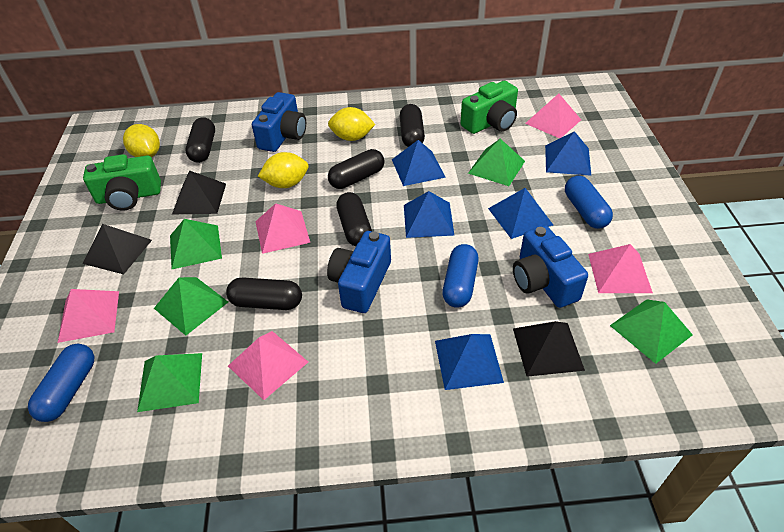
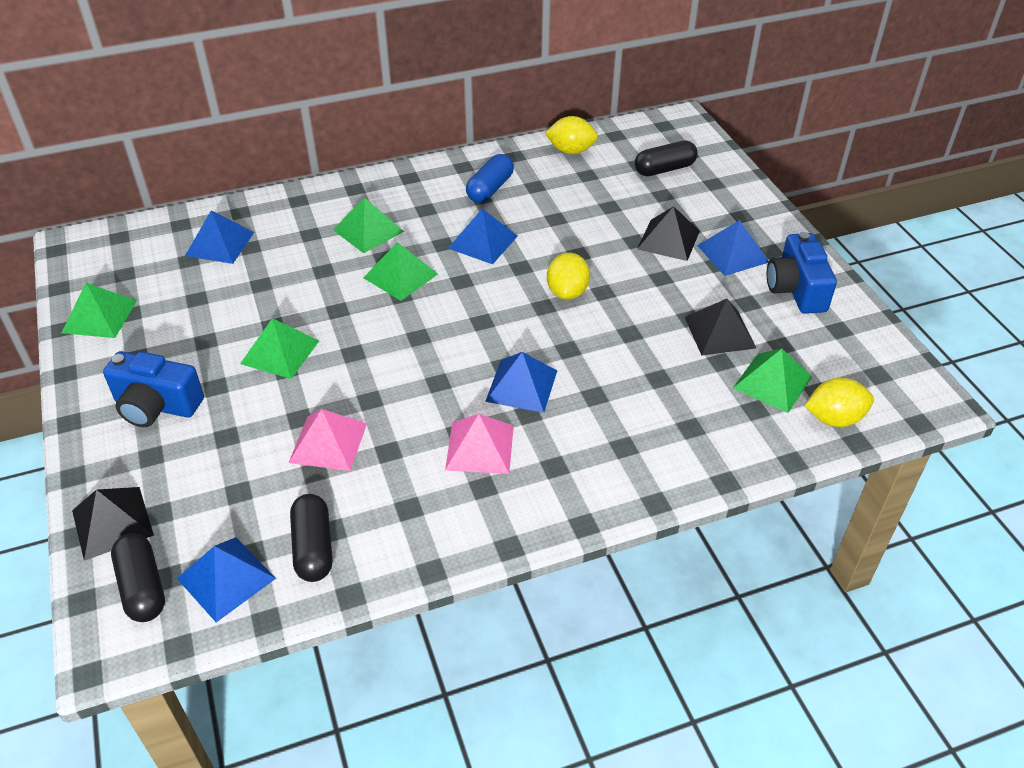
black capsule: 5 -> 3
blue camera: 3 -> 2
blue capsule: 3 -> 1
green camera: 2 -> 0
pink pyramid: 5 -> 2

